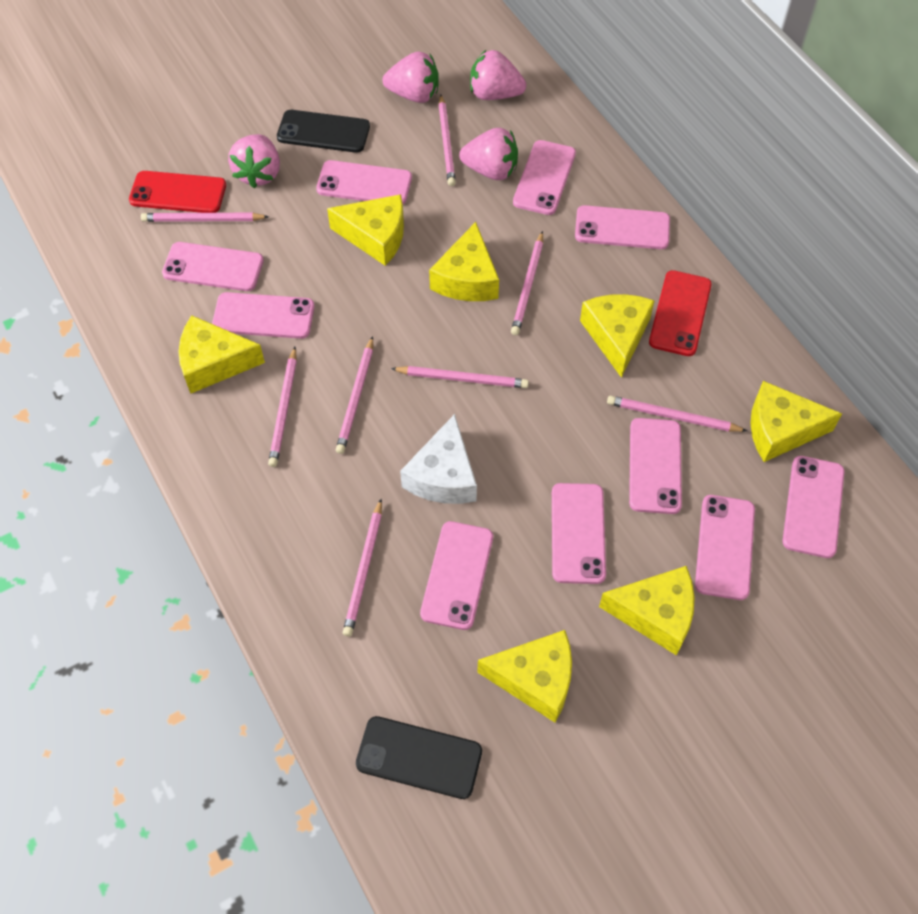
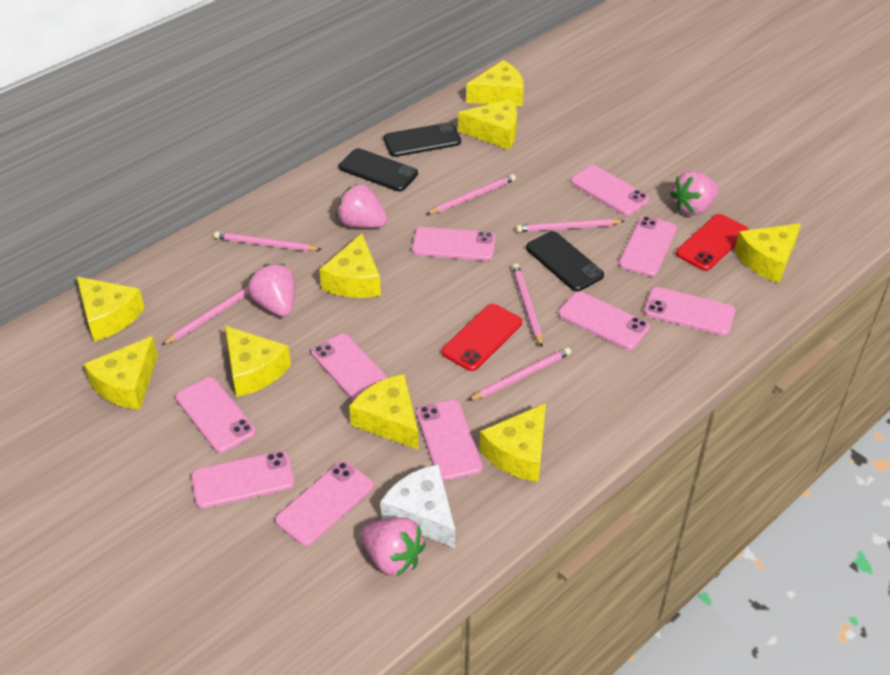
black phone: 2 -> 3
pink pencil: 8 -> 6
yellow cheese: 7 -> 9

